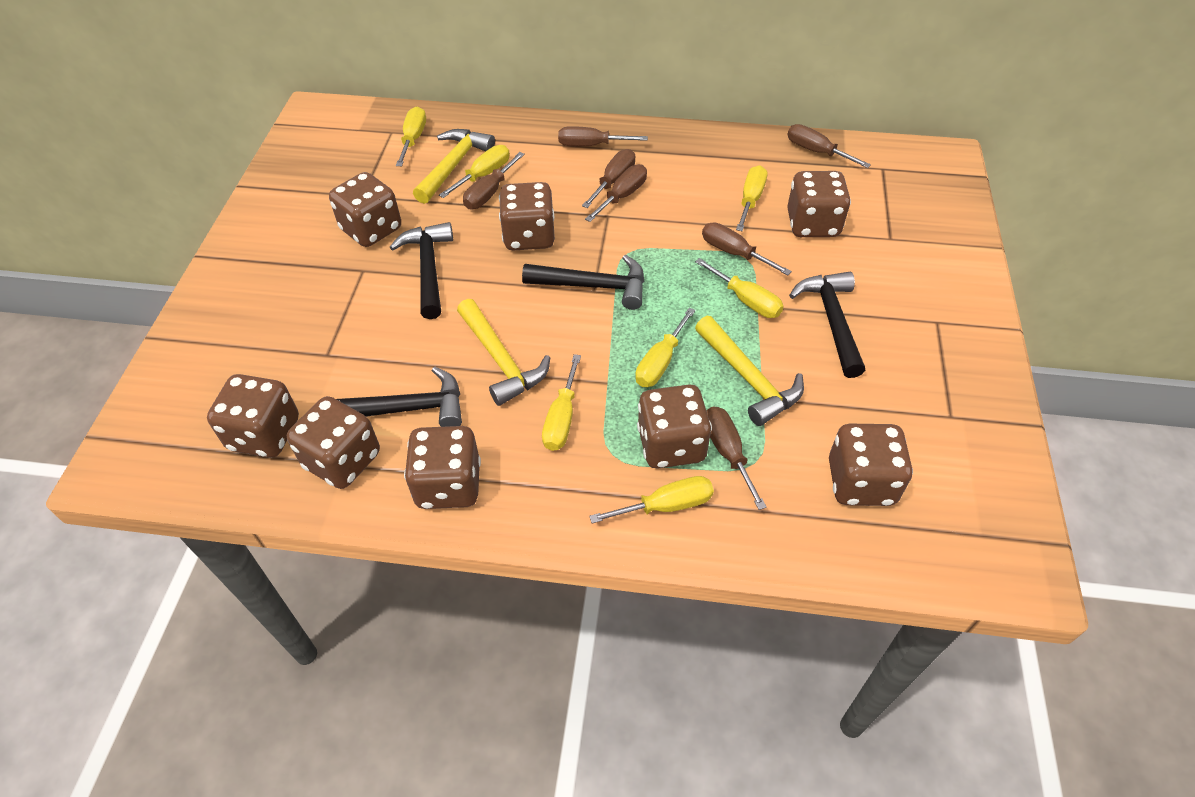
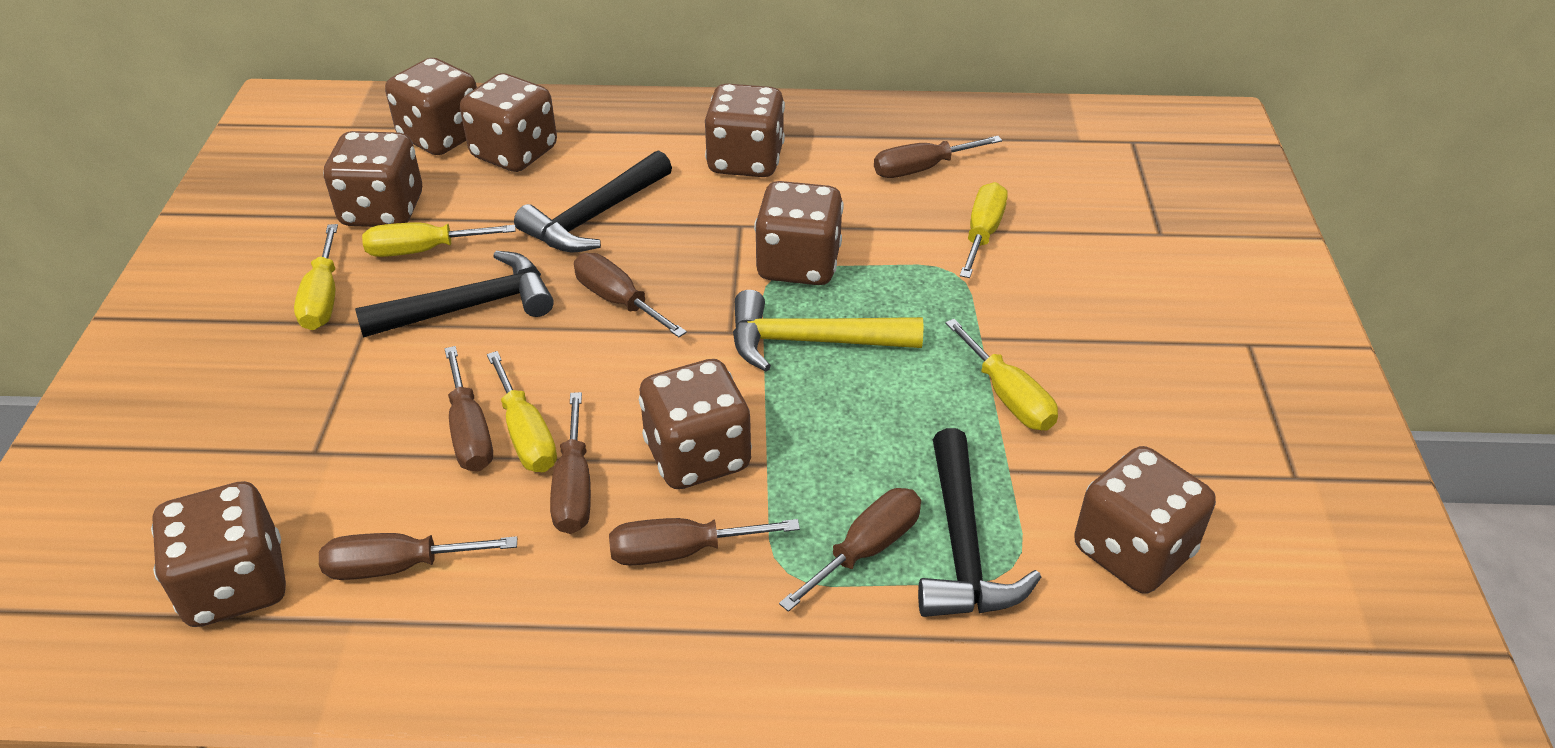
black hammer: 4 -> 3
yellow hammer: 3 -> 1
yellow screwdriver: 7 -> 5

